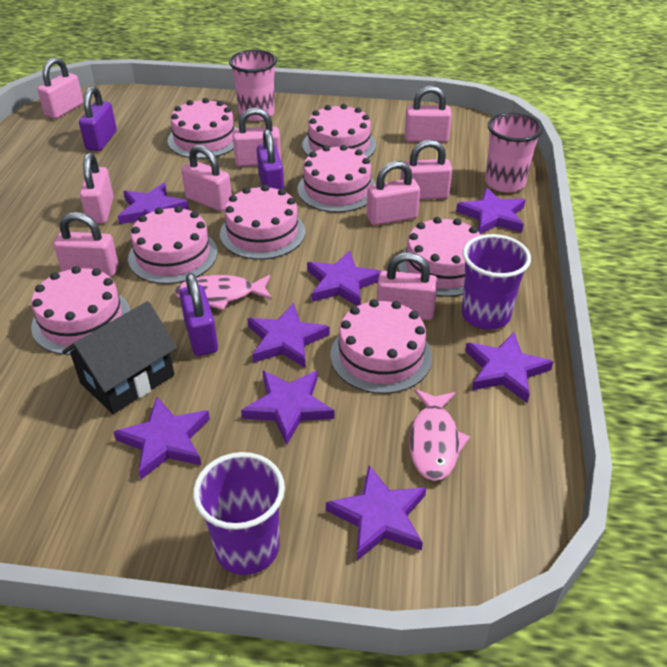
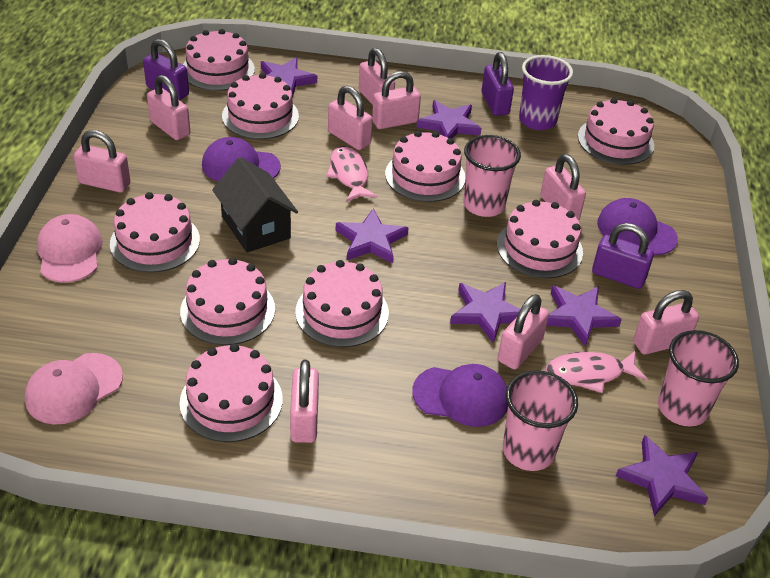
pink cake: 8 -> 9
pink cap: 0 -> 2
pink cup: 2 -> 3
purple cap: 0 -> 3
purple cup: 2 -> 1
purple star: 8 -> 6

